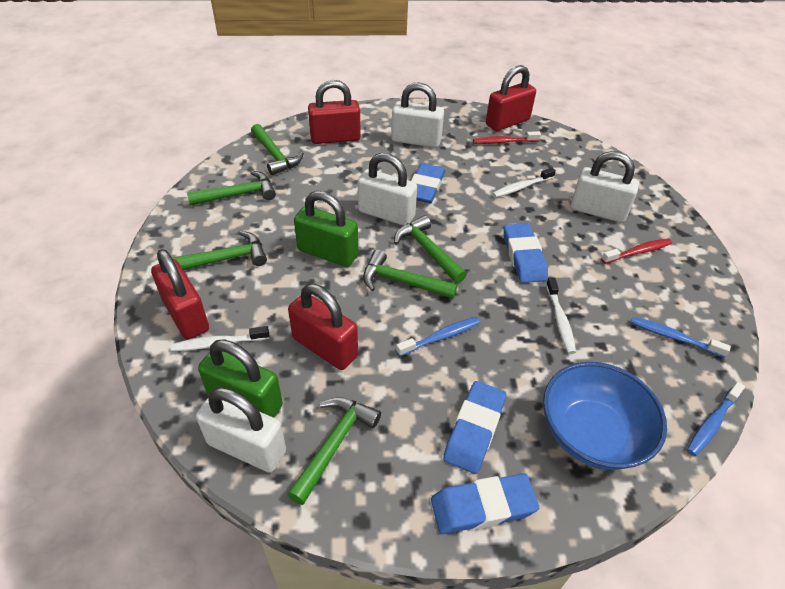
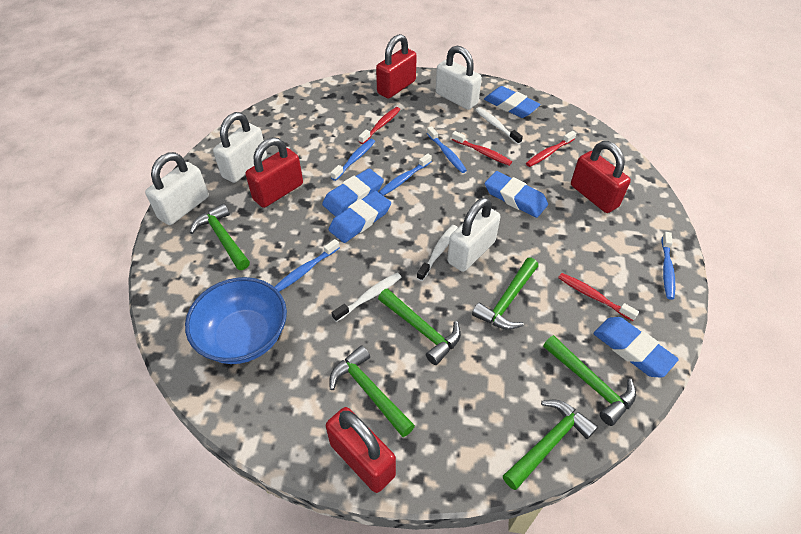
blue eraser: 4 -> 5
blue toothbrush: 3 -> 5
green padlock: 2 -> 0
red toothbrush: 2 -> 4

